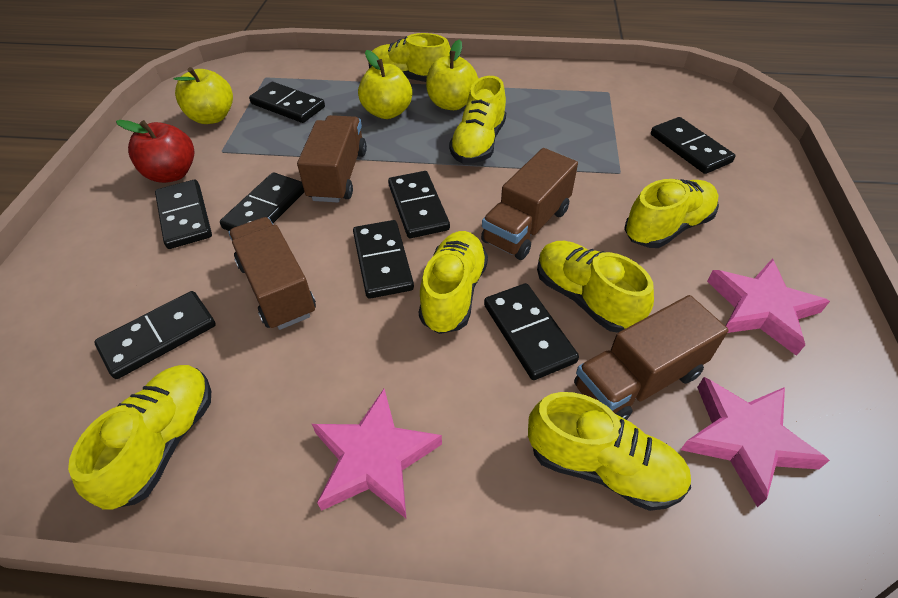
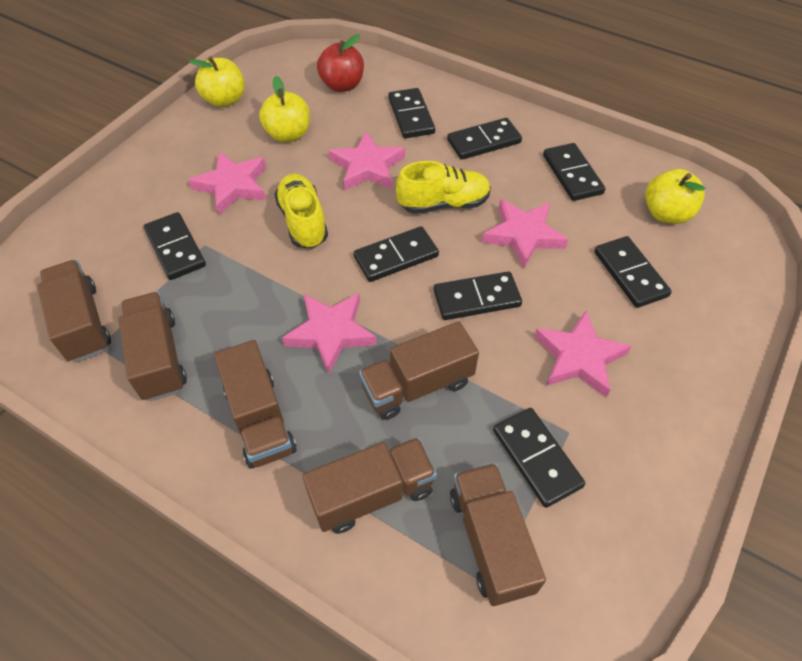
brown truck: 4 -> 6
pink star: 3 -> 5
yellow shoe: 7 -> 2

